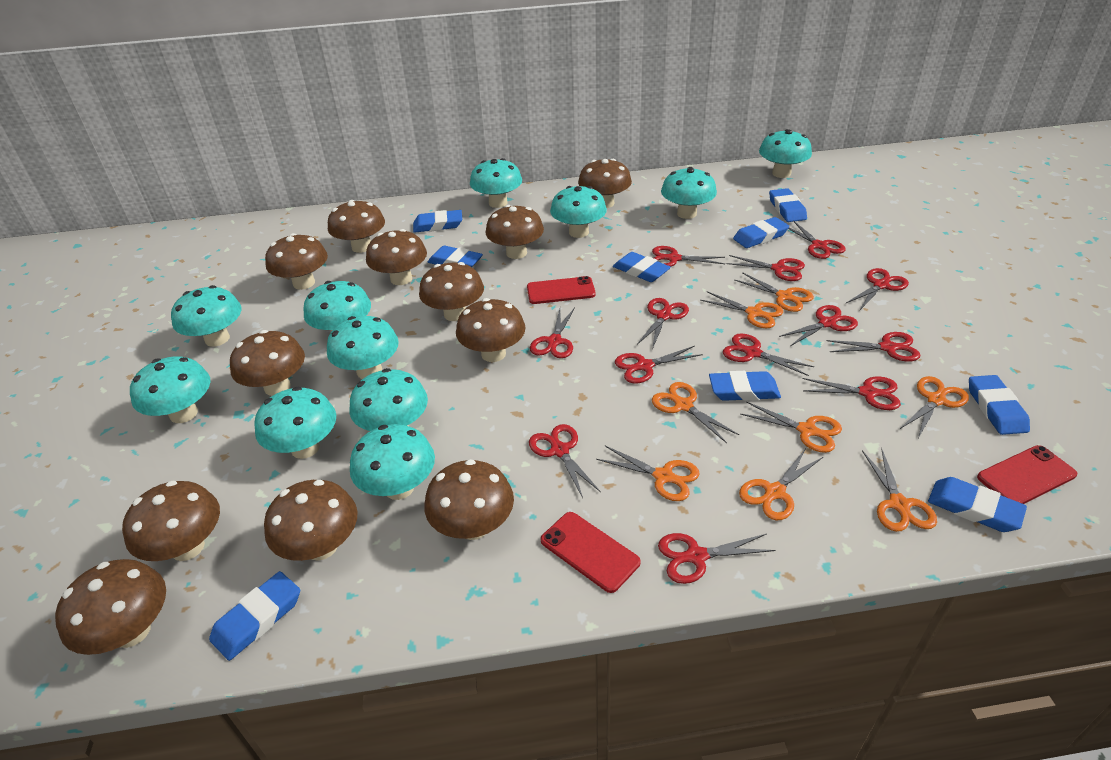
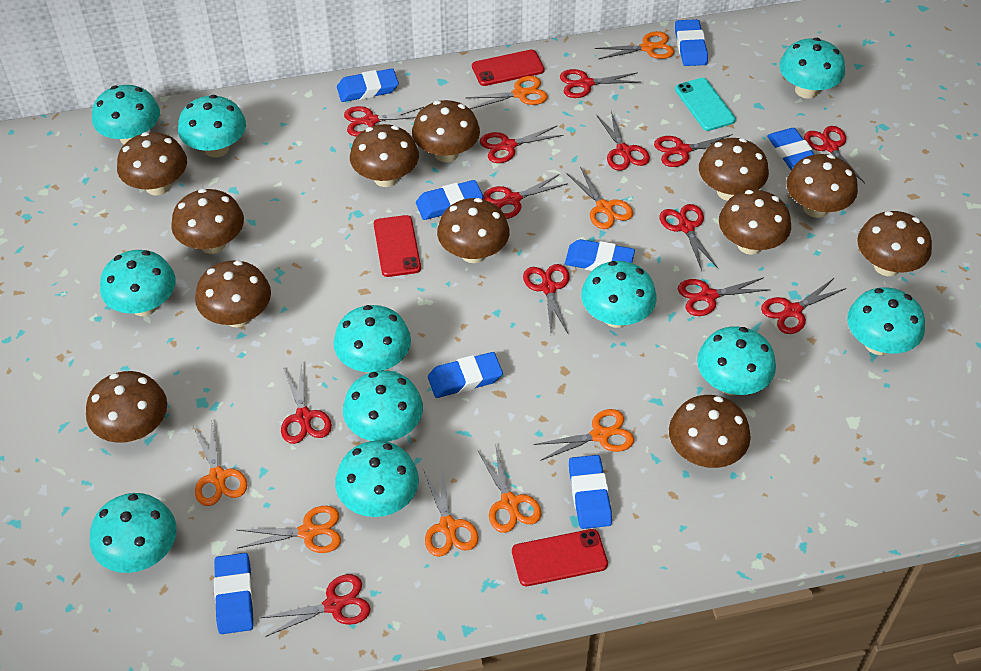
blue eraser: 9 -> 8
turquoise phone: 0 -> 1

